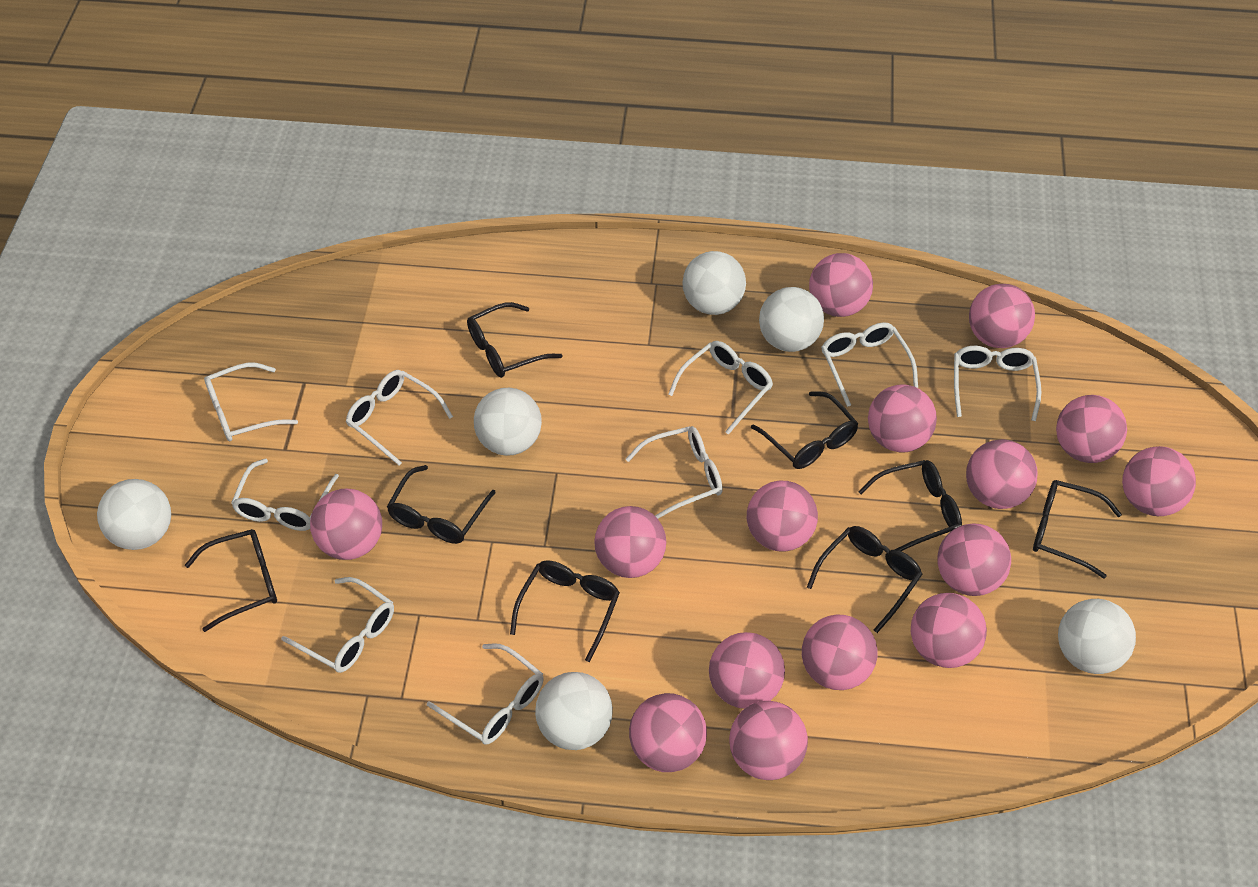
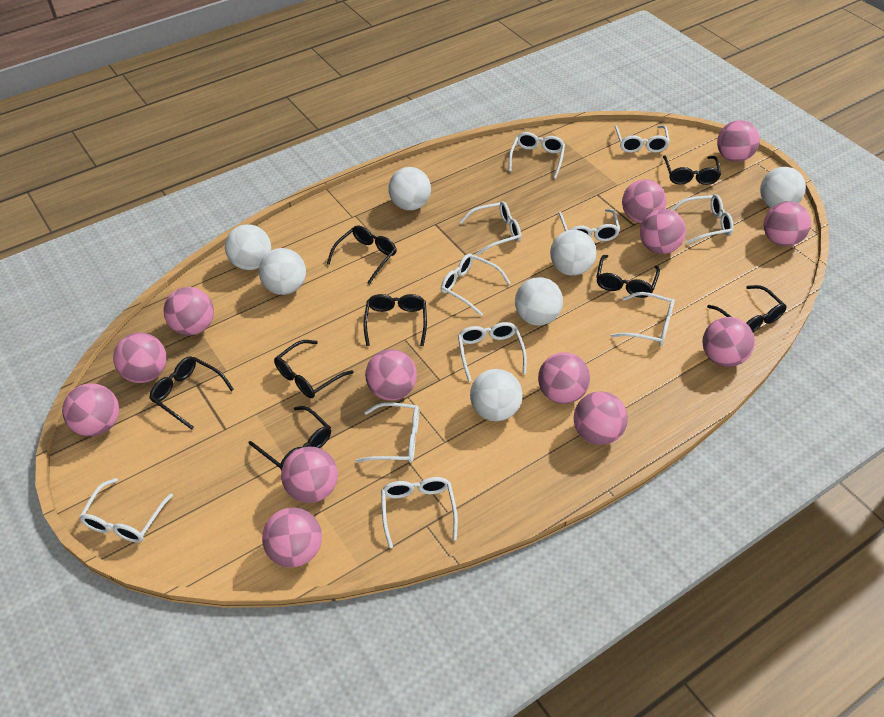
pink ball: 15 -> 13
white ball: 6 -> 7
white glasses: 9 -> 11

